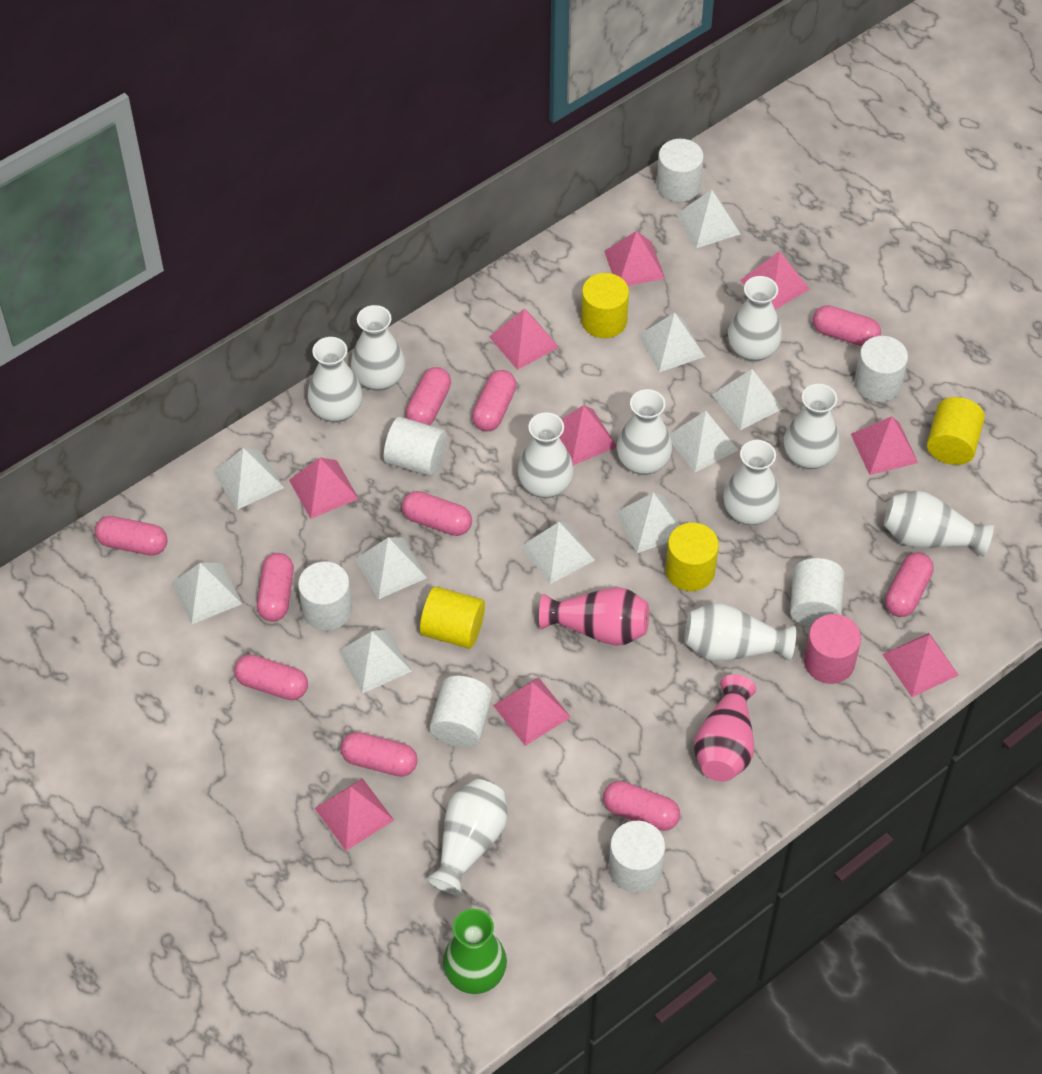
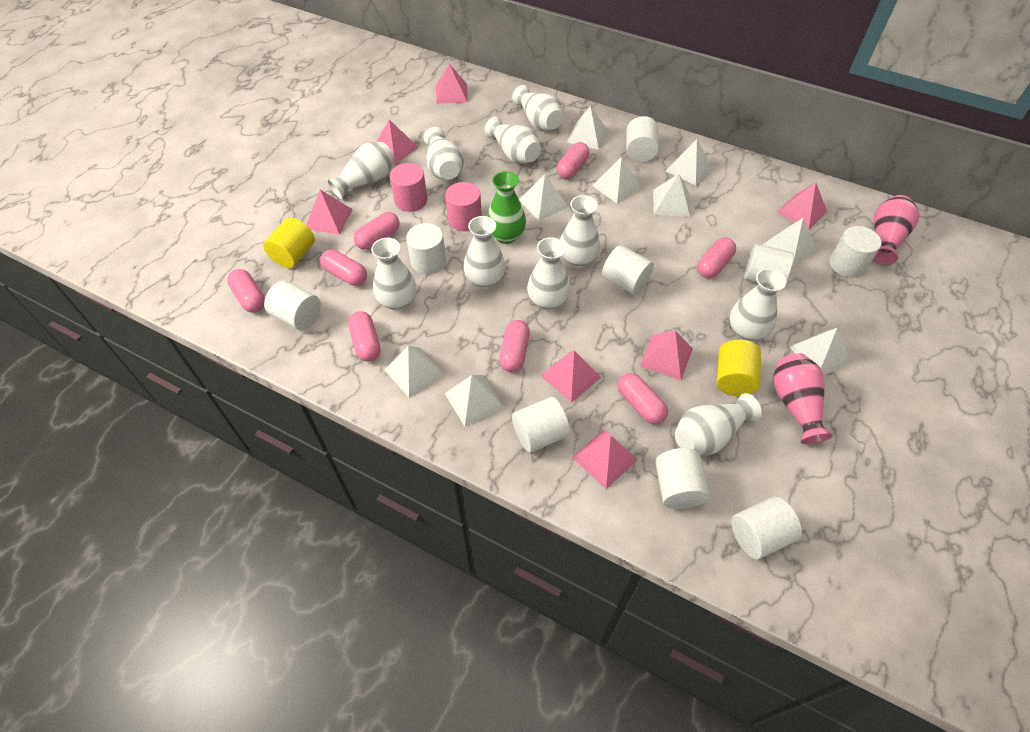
pink capsule: 10 -> 8
pink cylinder: 1 -> 2
pink pyramid: 9 -> 7
white cylinder: 7 -> 9
white pyramid: 10 -> 9
yellow cylinder: 4 -> 2

